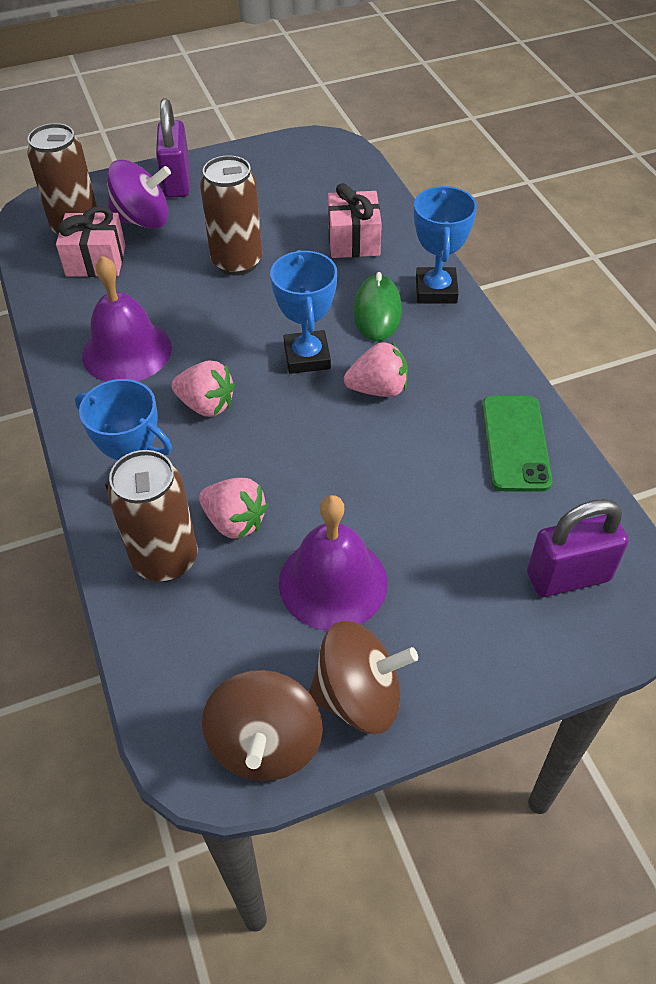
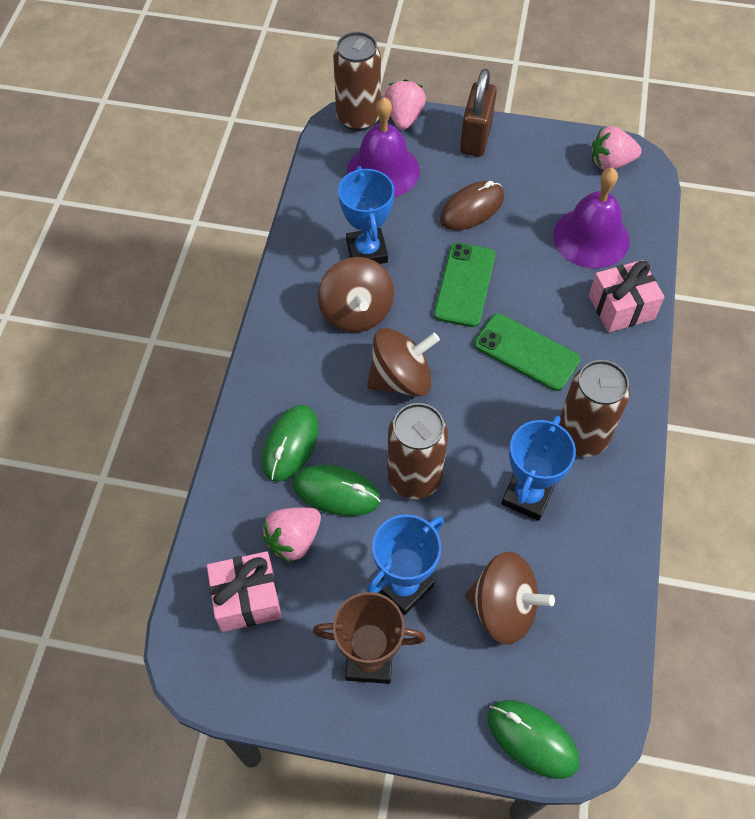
brown mouse: 0 -> 1
brown padlock: 0 -> 1
brown spinning top: 2 -> 3
brown trophy: 0 -> 1
green mouse: 1 -> 3
green phone: 1 -> 2
purple padlock: 2 -> 0
purple spinning top: 1 -> 0

